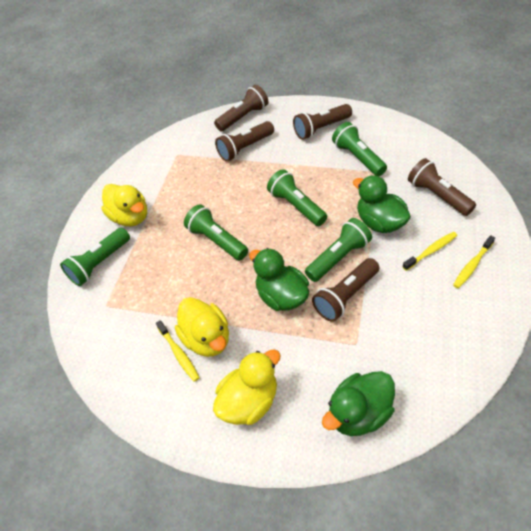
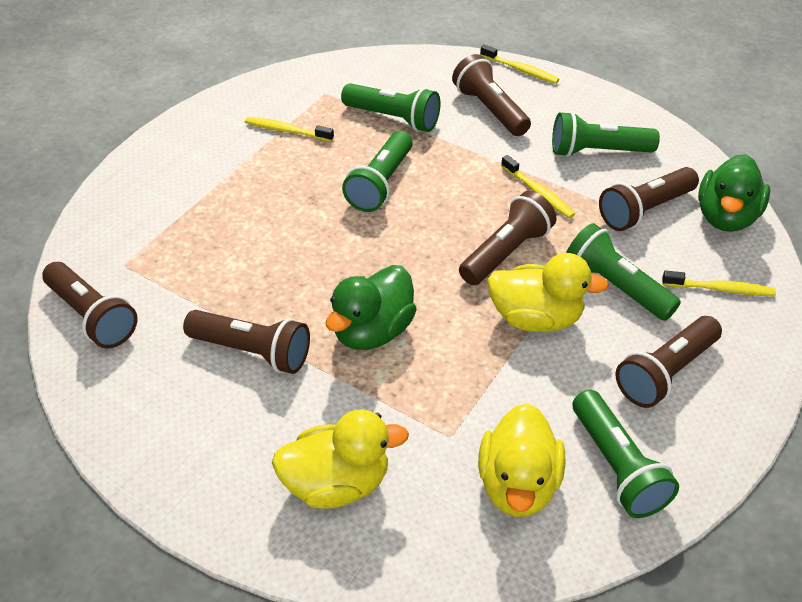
brown flashlight: 5 -> 6
green duck: 3 -> 2
yellow toothbrush: 3 -> 4

